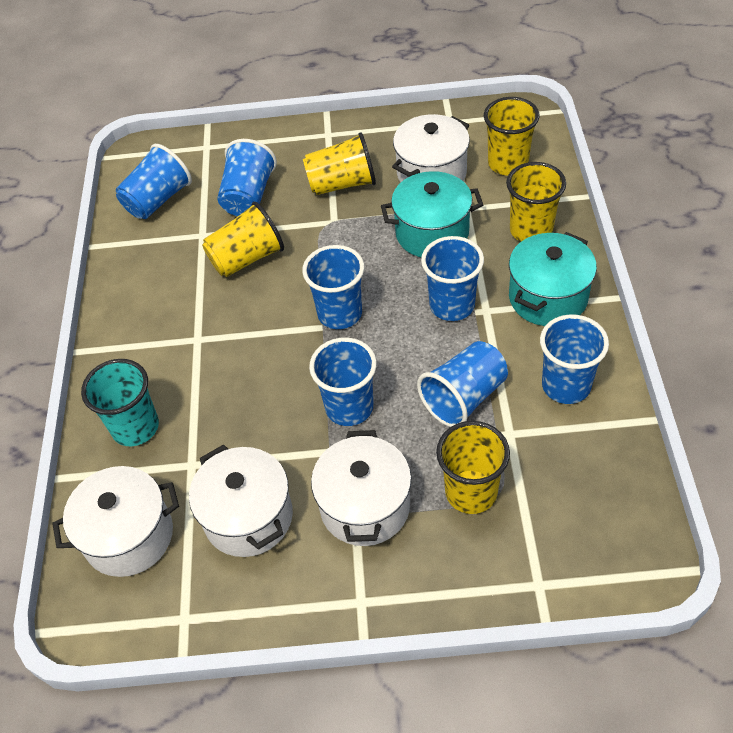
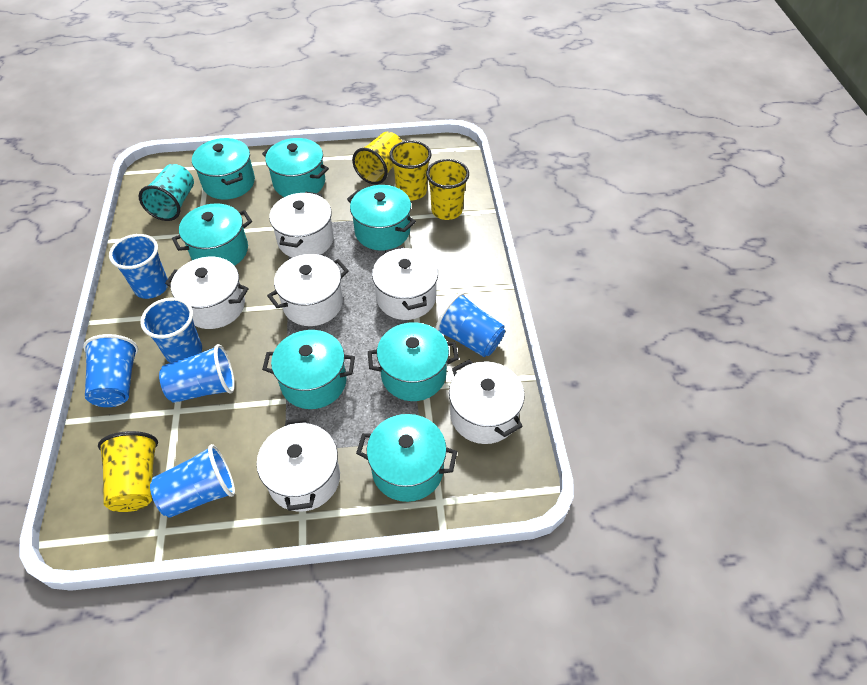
blue cup: 7 -> 6
turquoise pot: 2 -> 7
white pot: 4 -> 6
yellow cup: 5 -> 4

